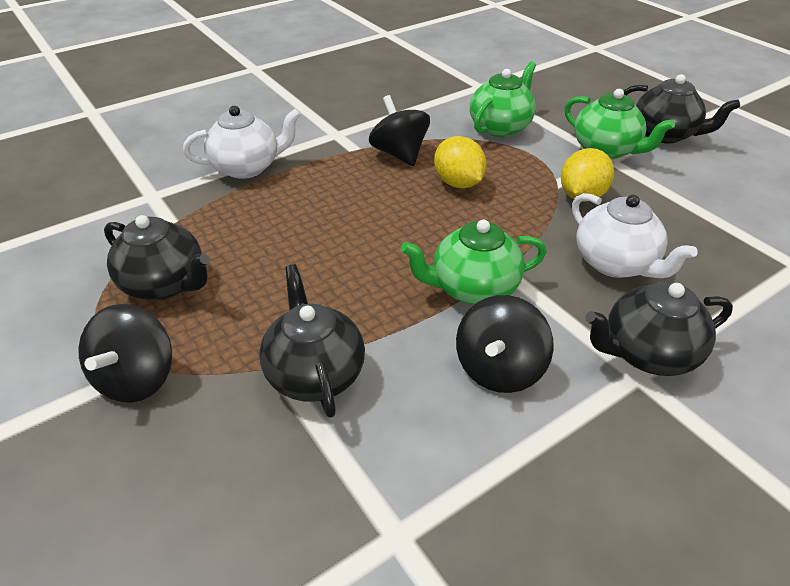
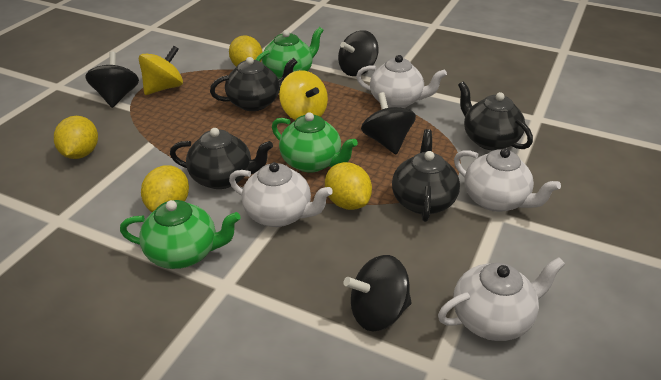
black spinning top: 3 -> 4
white teapot: 2 -> 4
yellow lemon: 2 -> 4
yellow spinning top: 0 -> 2

